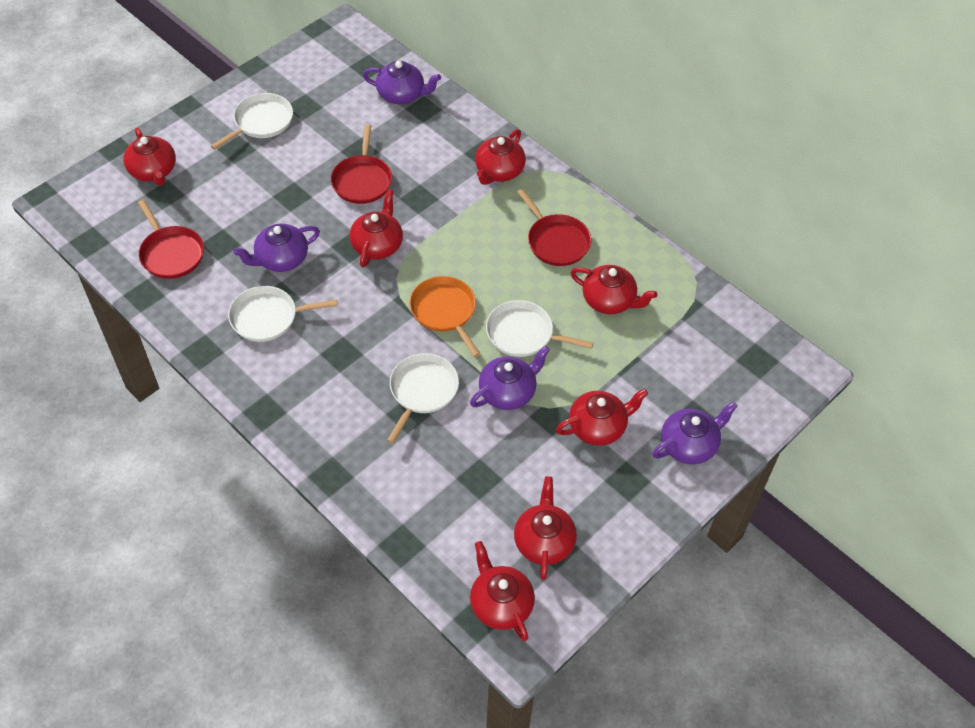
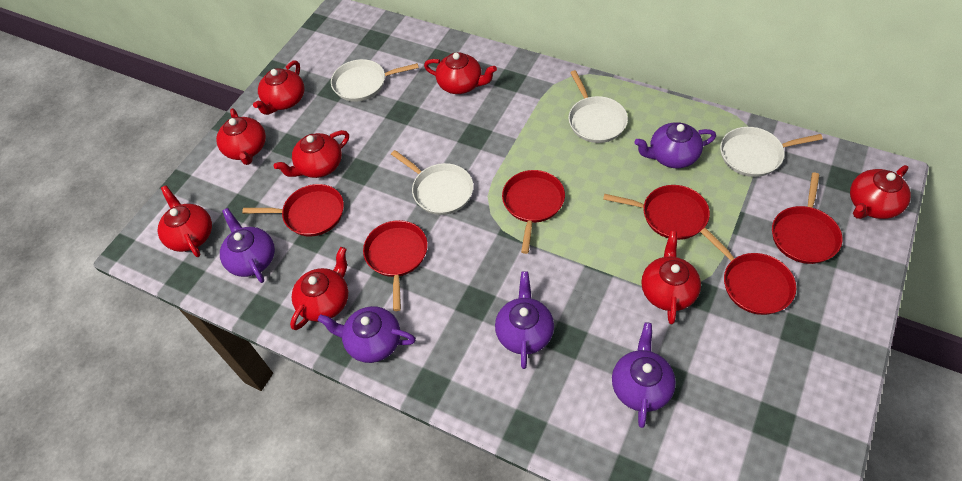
orange pan: 1 -> 0
purple teapot: 4 -> 5
red pan: 3 -> 6
red teapot: 7 -> 8

